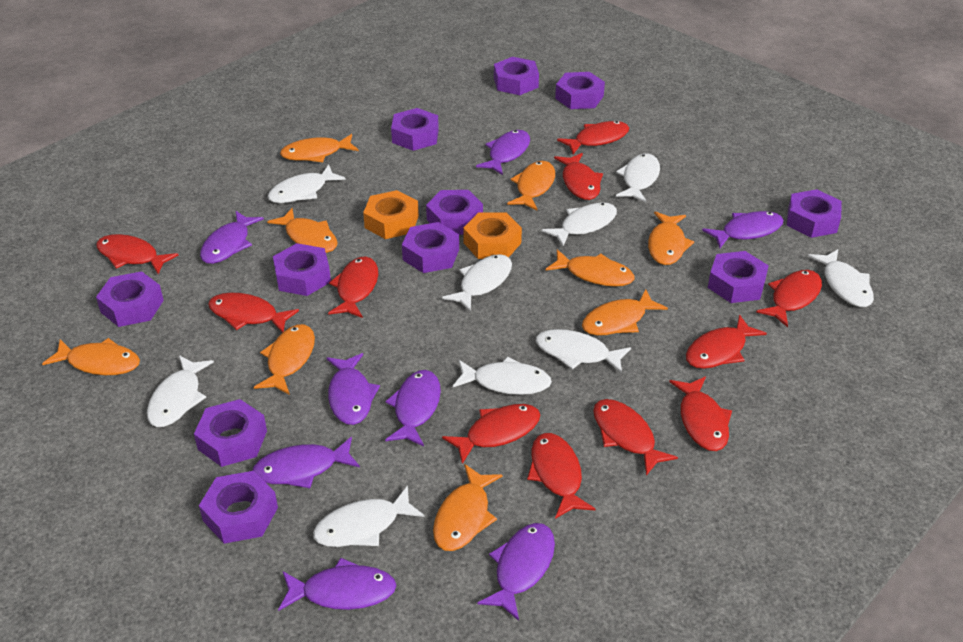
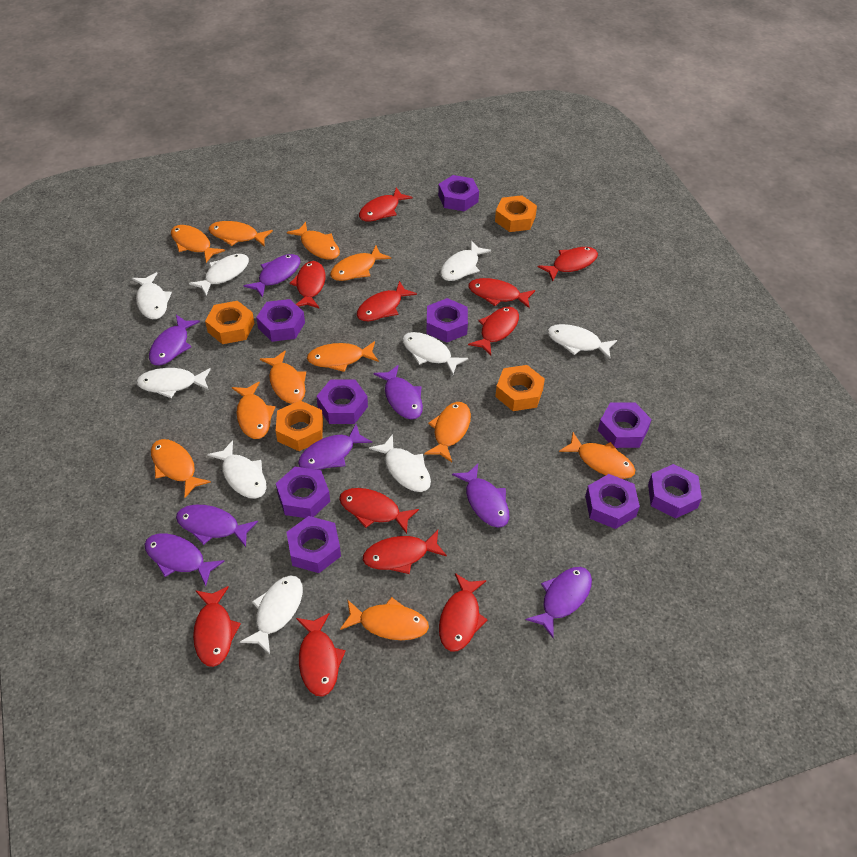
orange fish: 9 -> 11
orange nut: 2 -> 4
purple nut: 11 -> 9

